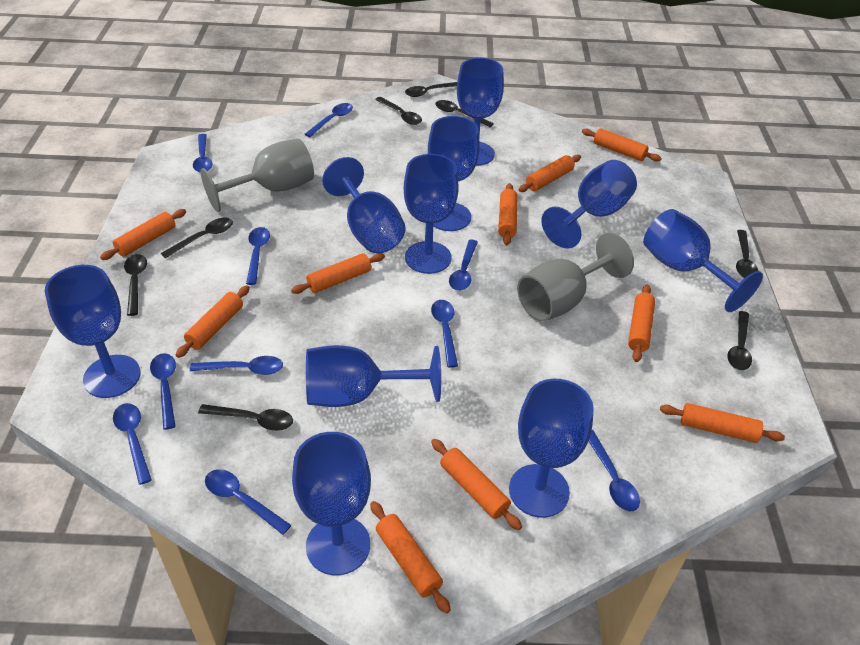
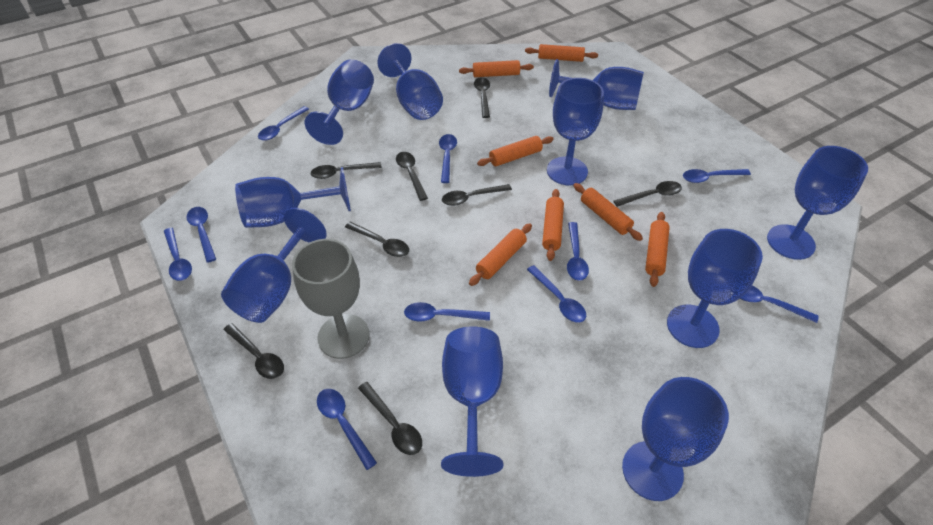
grey goblet: 2 -> 1
orange rolling pin: 10 -> 7

